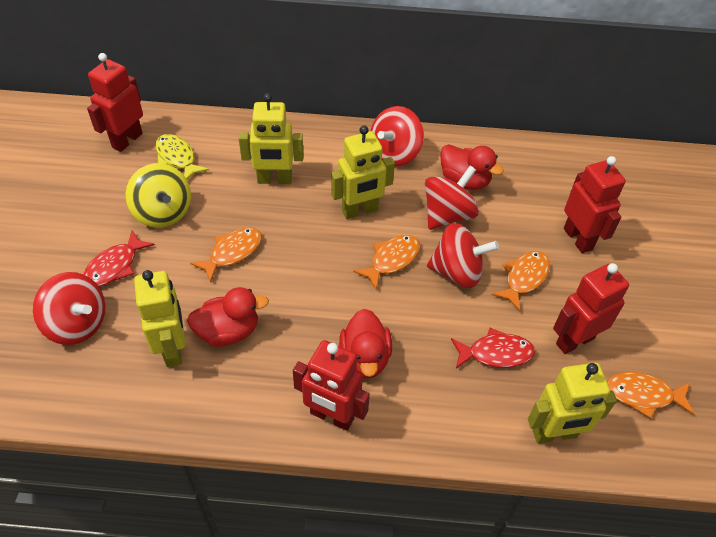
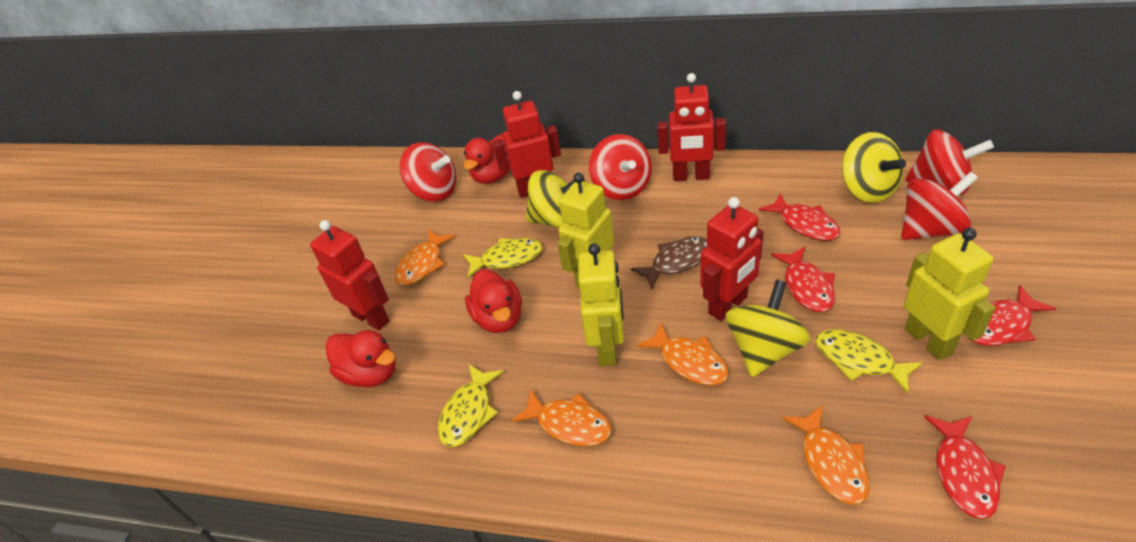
brown fish: 0 -> 1
red fish: 2 -> 4
yellow fish: 1 -> 3
yellow robot: 4 -> 3
yellow spinning top: 1 -> 3

